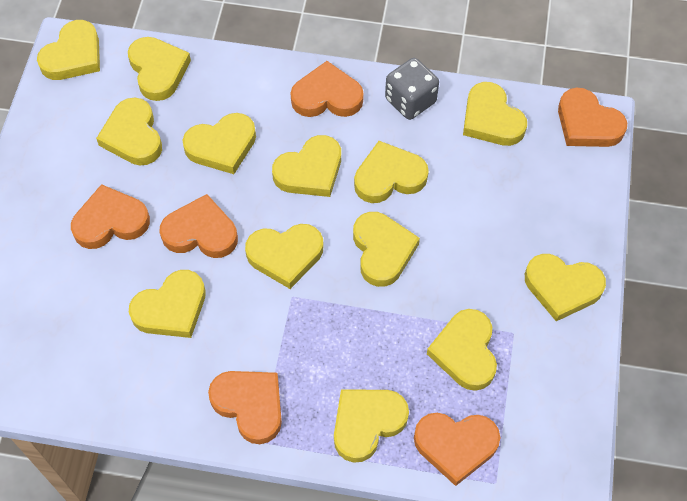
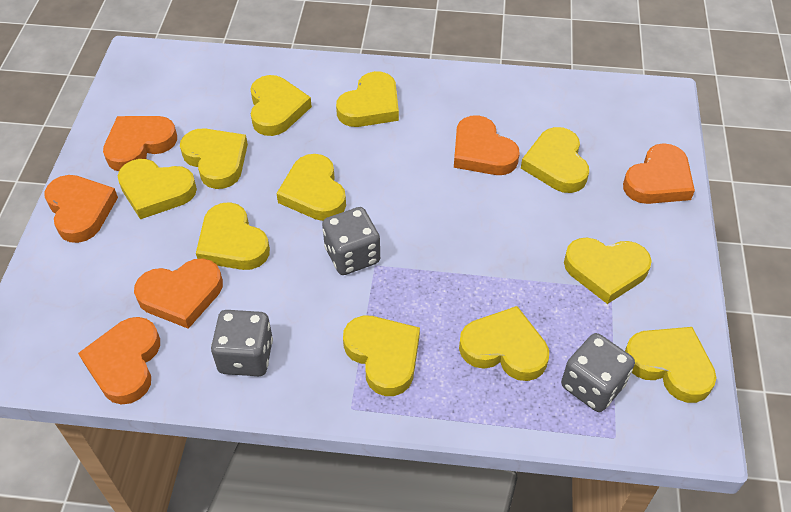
grey dice: 1 -> 3
yellow heart: 13 -> 11

